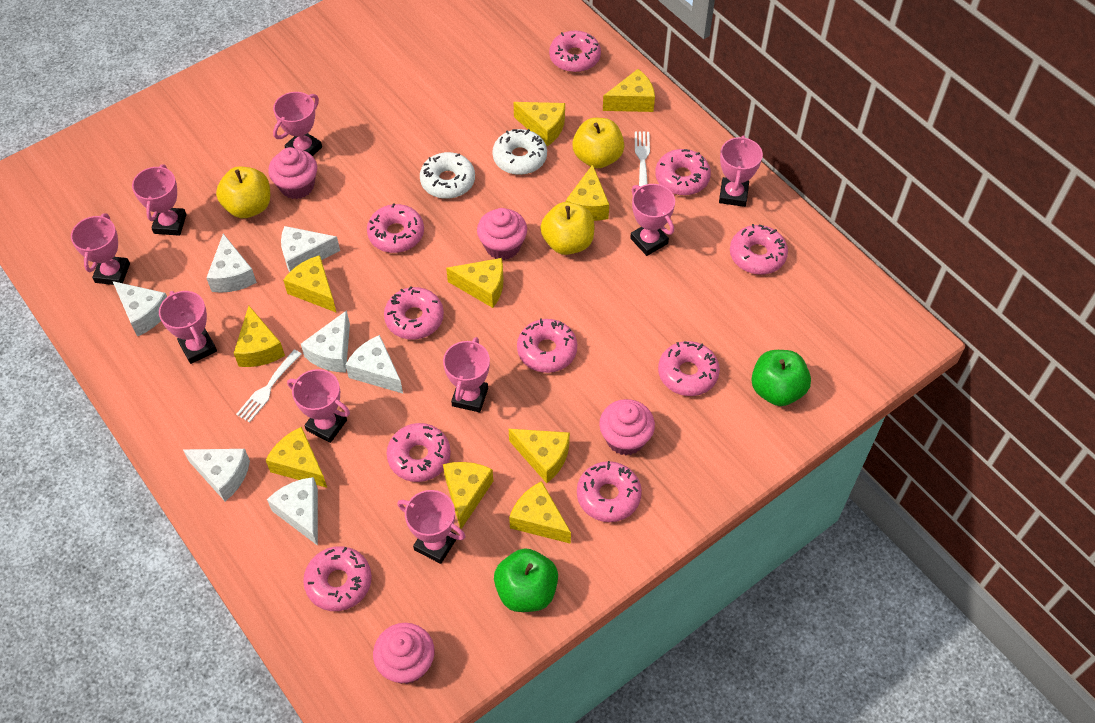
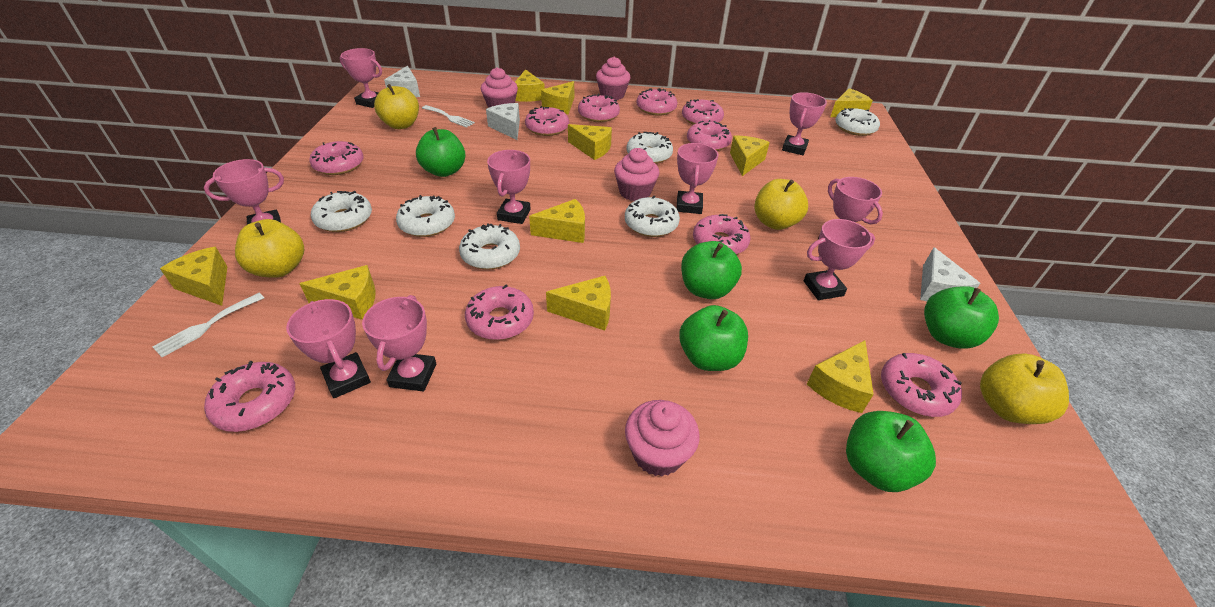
green apple: 2 -> 5
white cheese: 7 -> 3
white donut: 2 -> 6
yellow apple: 3 -> 4

